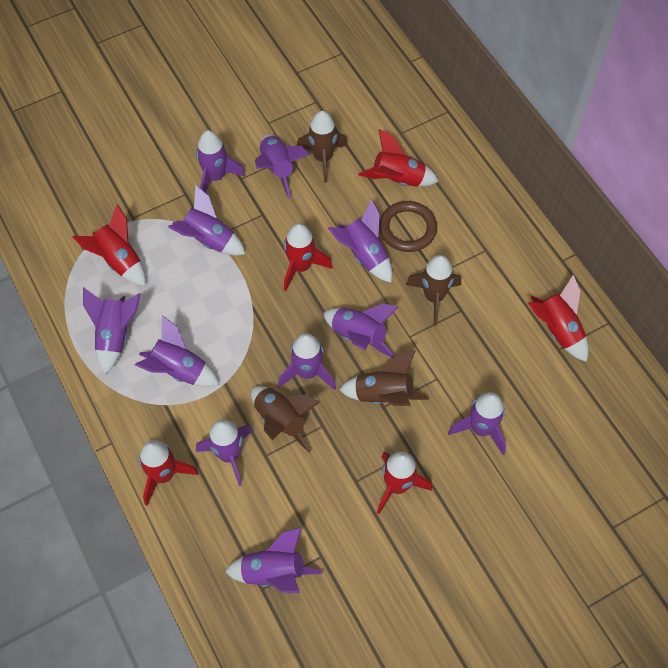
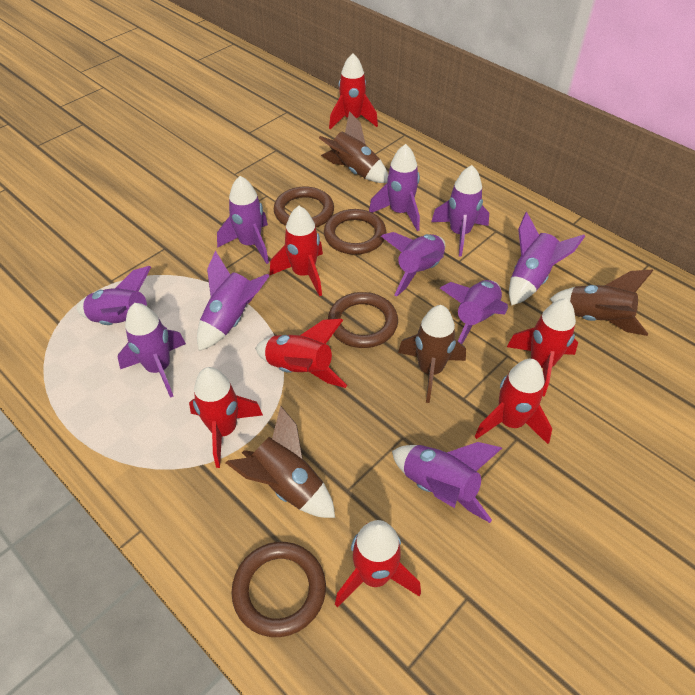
brown ring: 1 -> 4
purple rocket: 11 -> 10
red rocket: 6 -> 7

